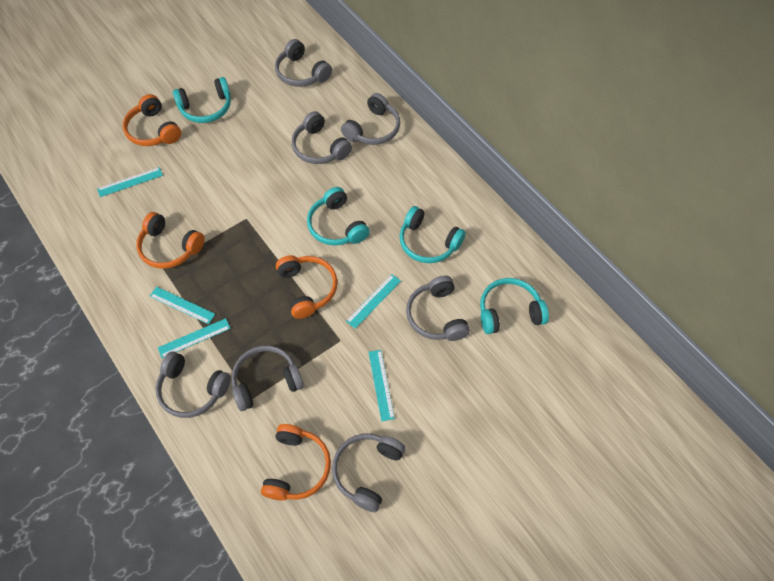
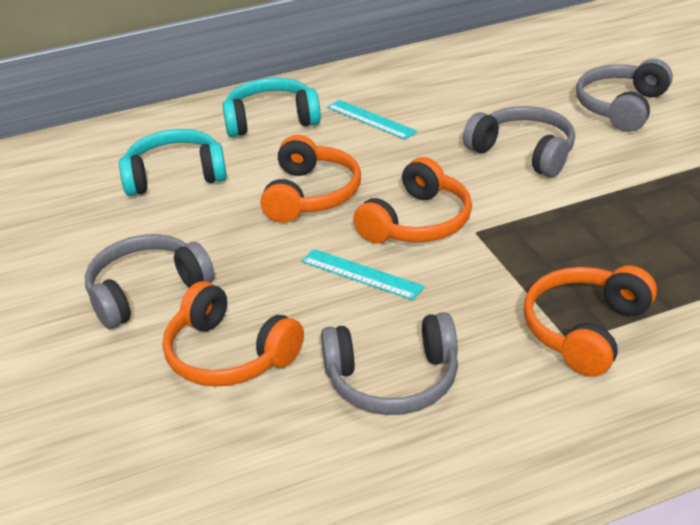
grey headphones: 7 -> 4
turquoise headphones: 4 -> 2
turquoise ruler: 5 -> 2

